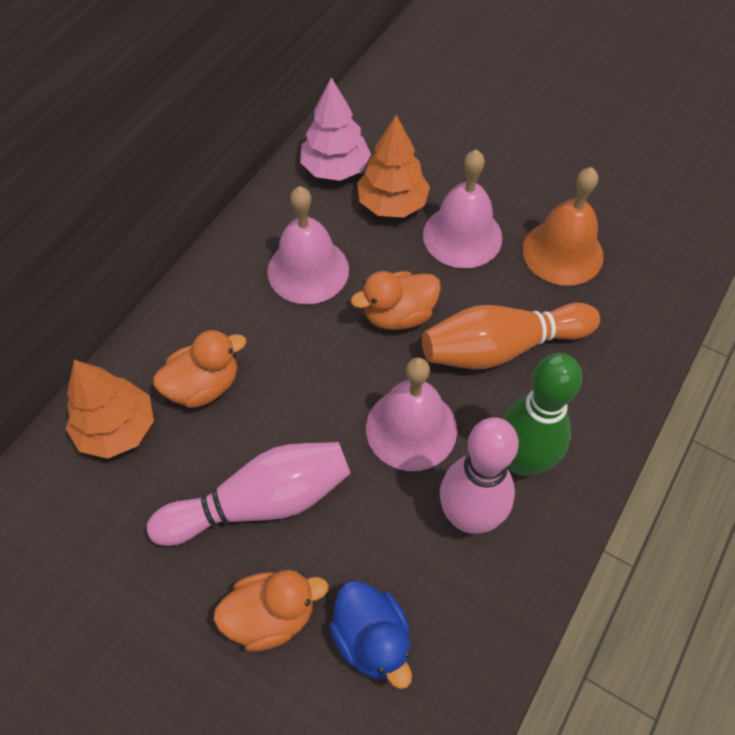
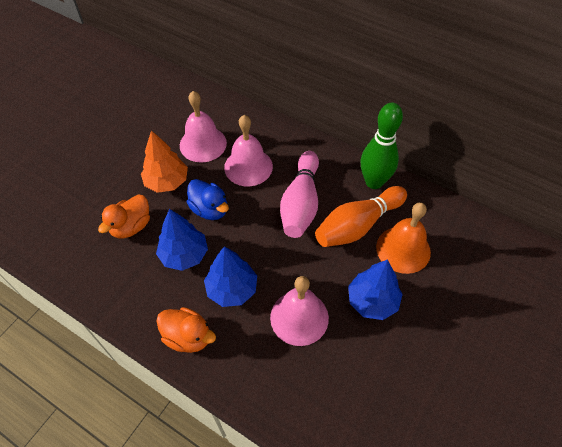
blue tree: 0 -> 3
orange duck: 3 -> 2
orange tree: 2 -> 1
pink bowling pin: 2 -> 1
pink tree: 1 -> 0

